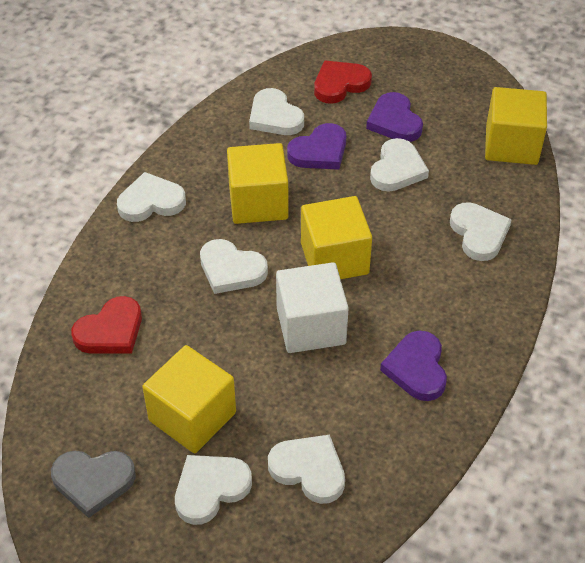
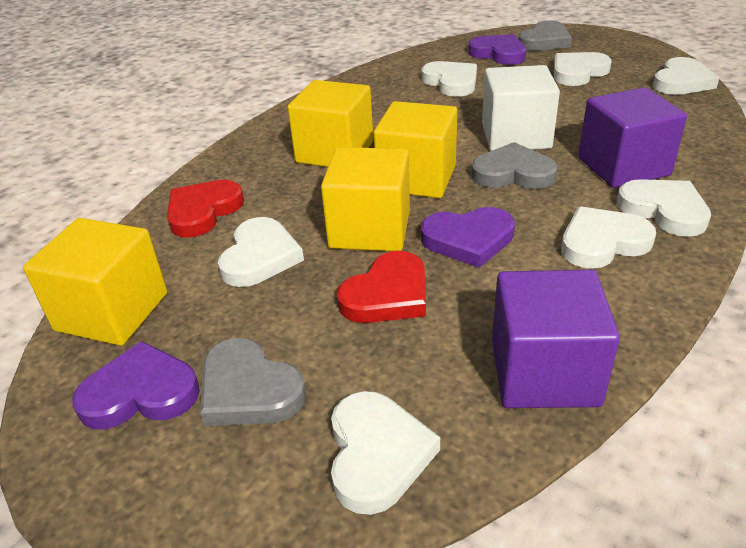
grey heart: 1 -> 3
purple cube: 0 -> 2

